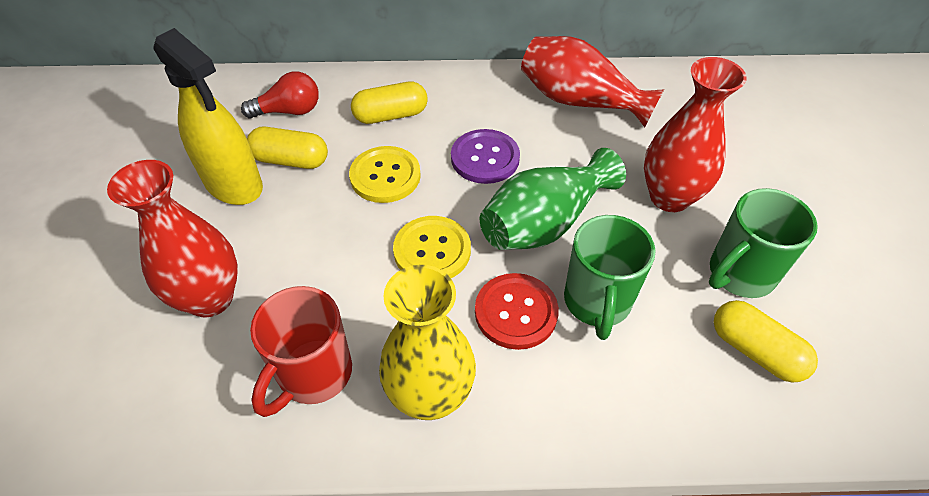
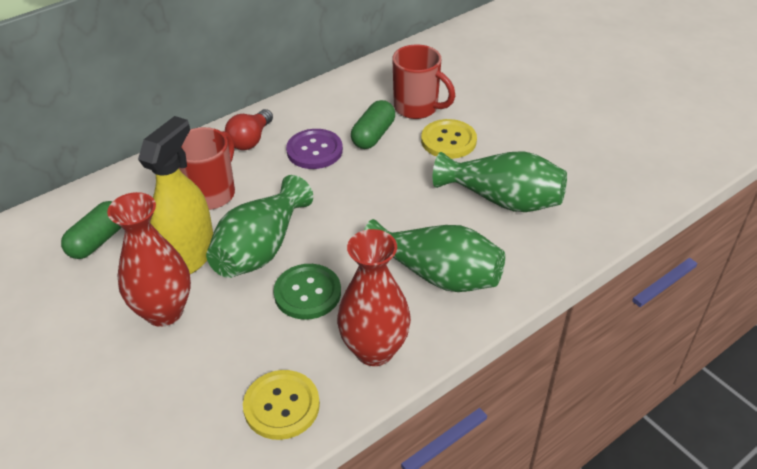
green button: 0 -> 1
green capsule: 0 -> 2
green mug: 2 -> 0
green vase: 1 -> 3
red button: 1 -> 0
red mug: 1 -> 2
red vase: 3 -> 2
yellow capsule: 3 -> 0
yellow vase: 1 -> 0

